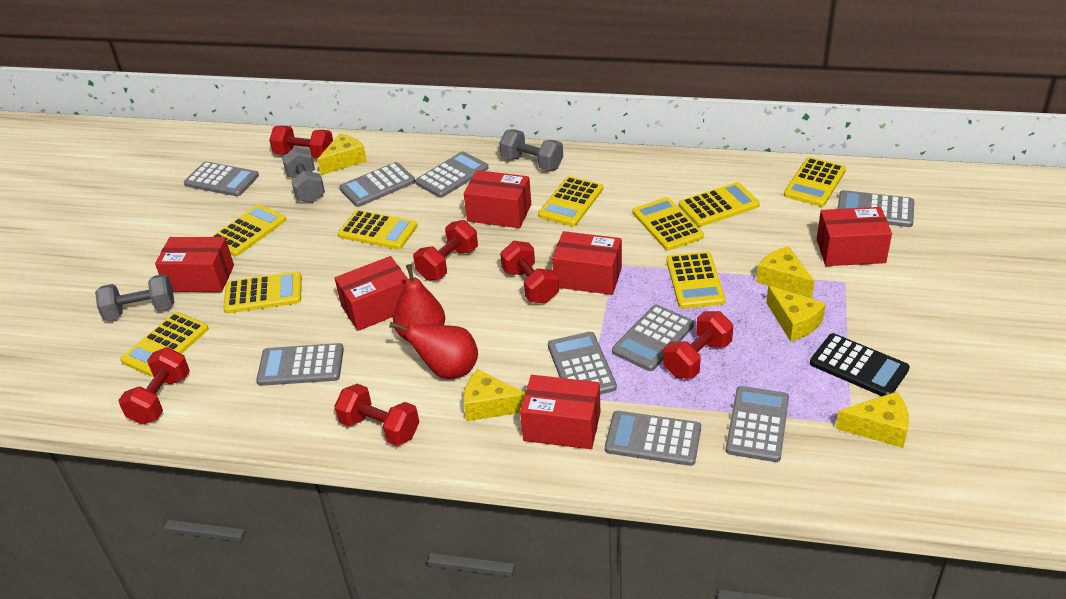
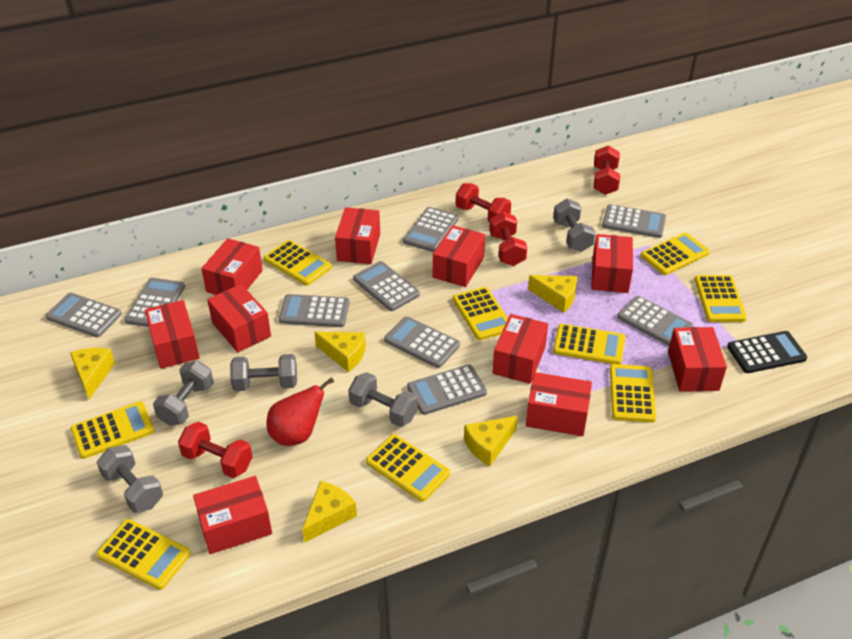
grey dumbbell: 3 -> 5
red box: 6 -> 10
red dumbbell: 6 -> 4
red pear: 2 -> 1

